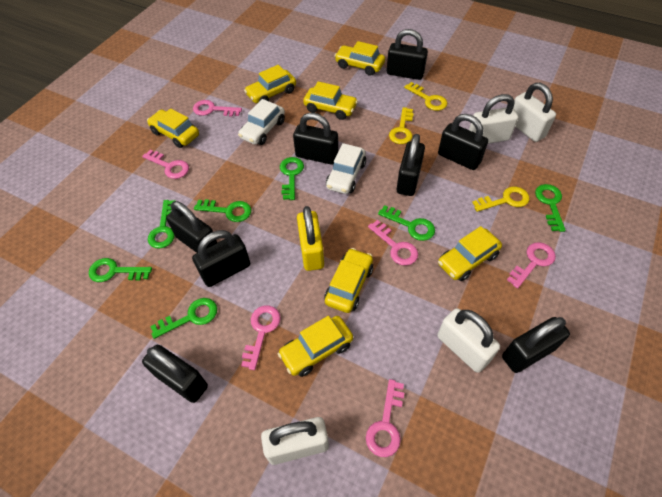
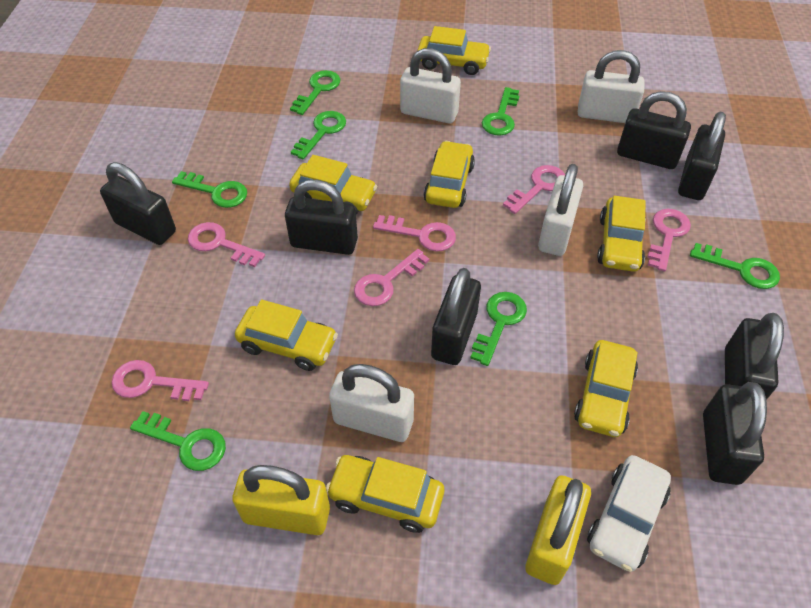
black padlock: 8 -> 7
white car: 2 -> 1
yellow key: 3 -> 0
yellow padlock: 1 -> 2

